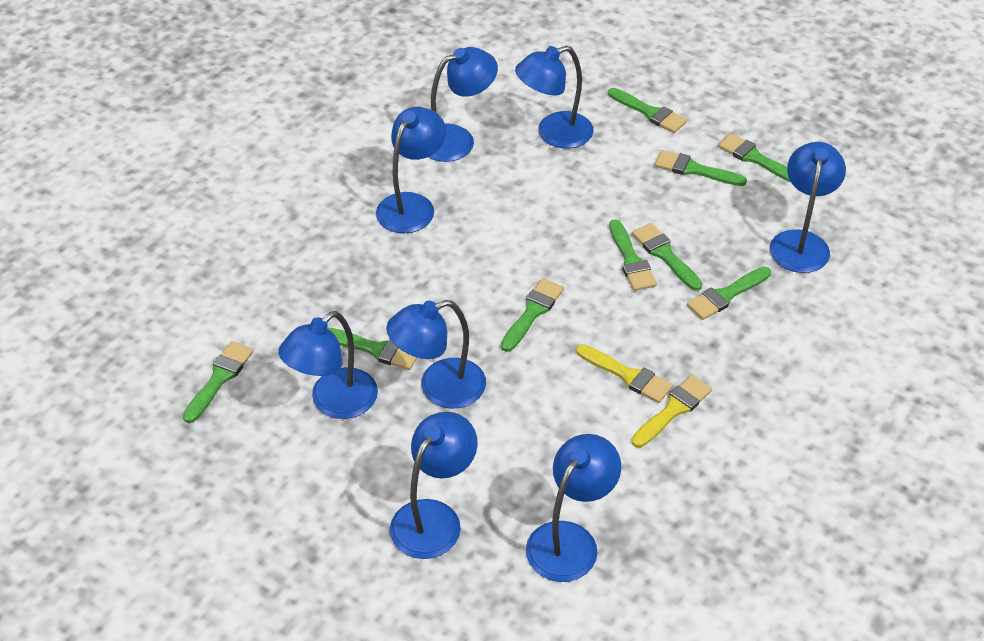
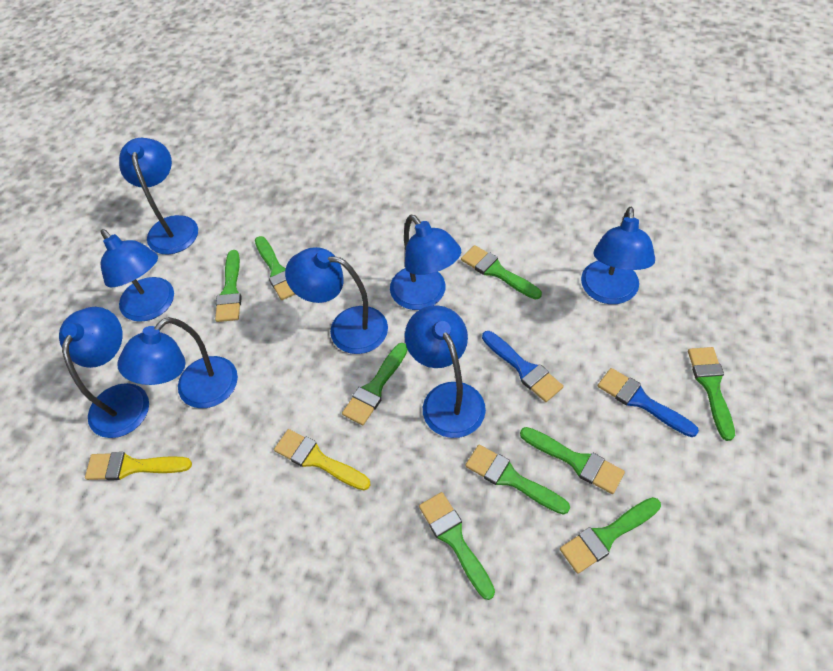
blue brush: 0 -> 2

